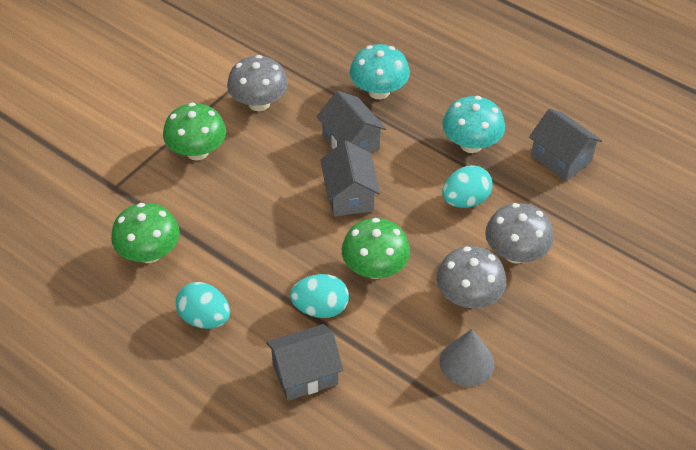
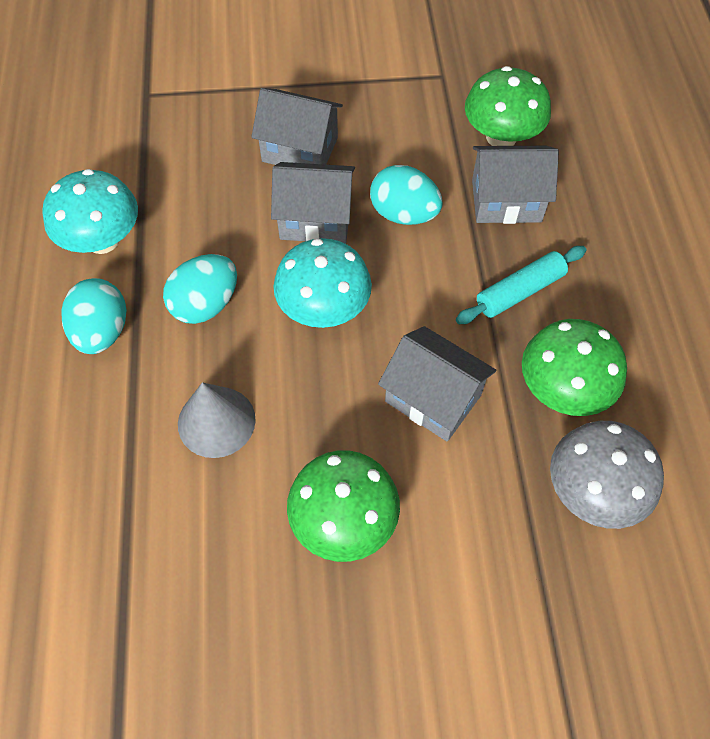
grey mushroom: 3 -> 1
turquoise rolling pin: 0 -> 1

